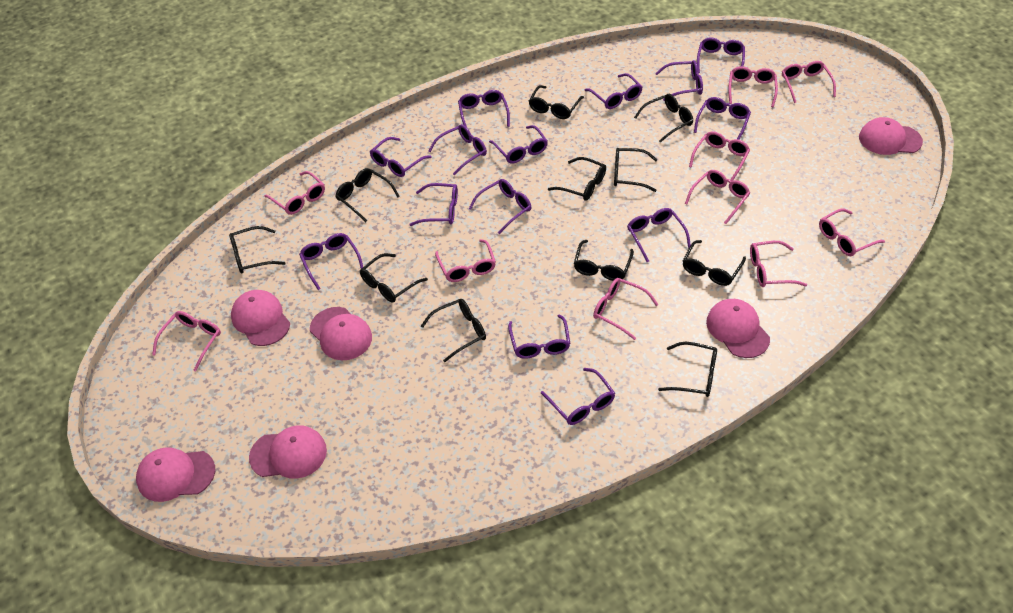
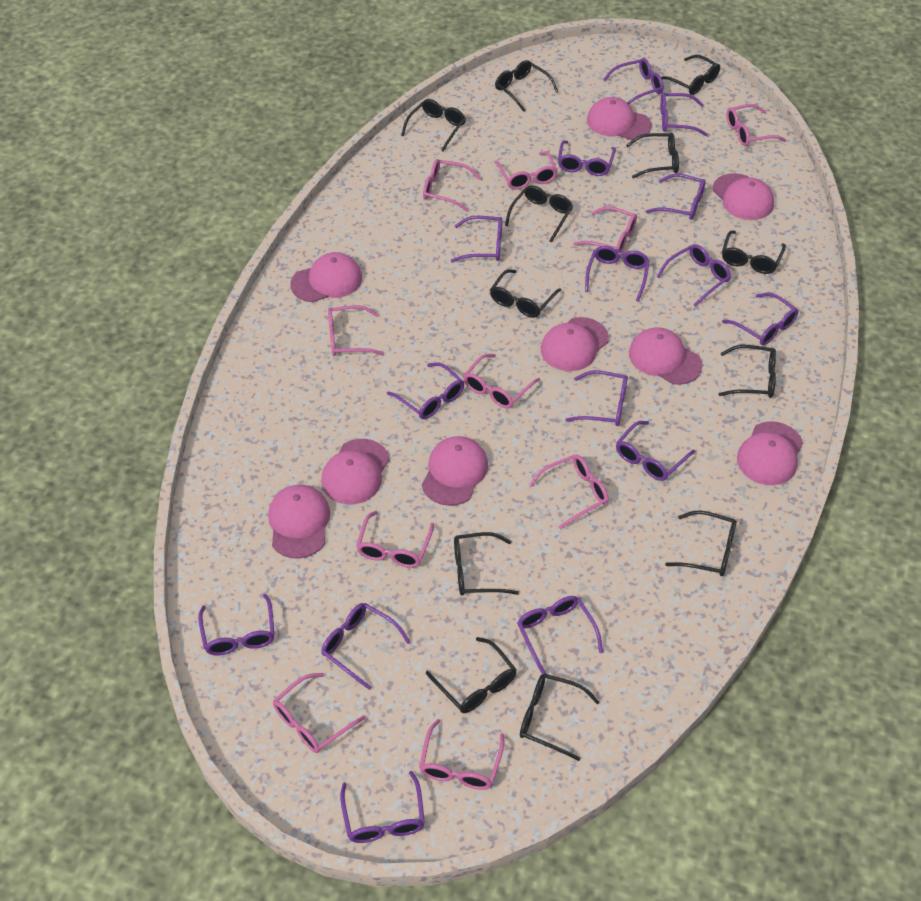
black glasses: 11 -> 12
pink cap: 6 -> 9
purple glasses: 14 -> 15

